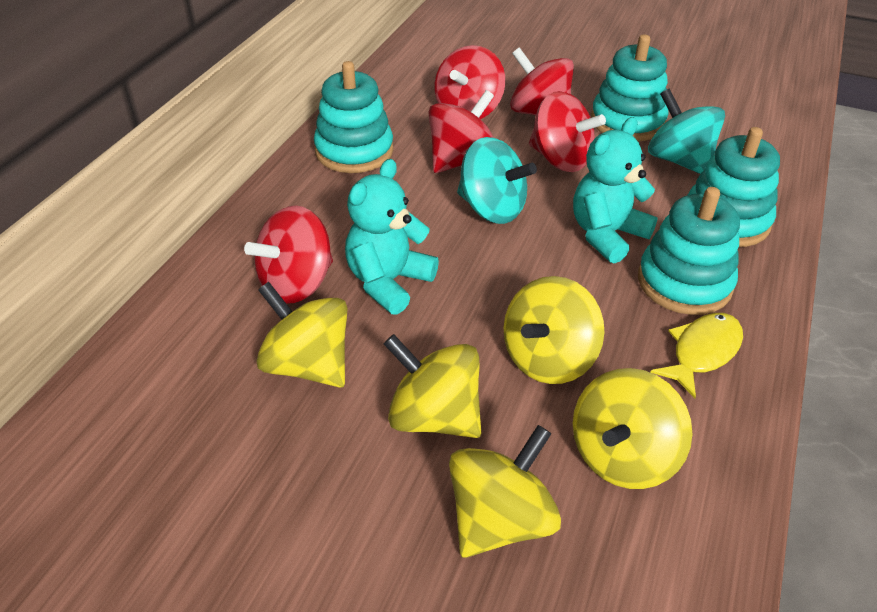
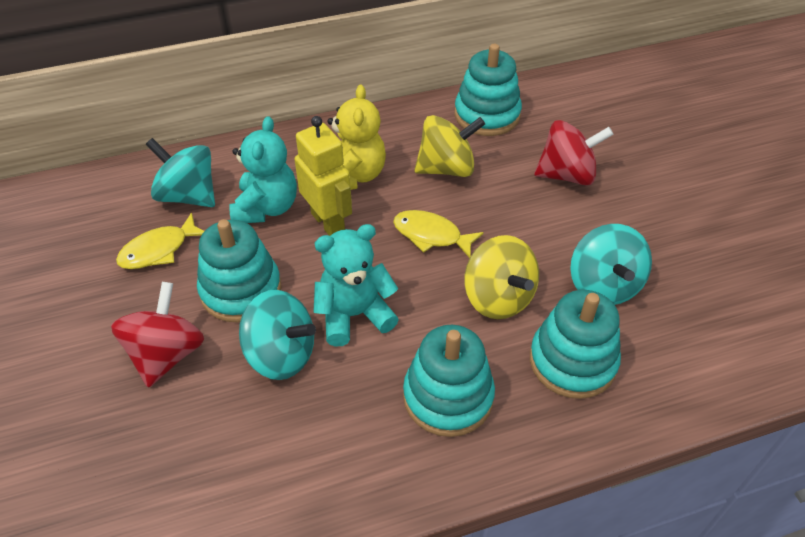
red spinning top: 5 -> 2
turquoise spinning top: 2 -> 3
yellow fish: 1 -> 2
yellow robot: 0 -> 1
yellow spinning top: 5 -> 2
yellow teddy bear: 0 -> 1

